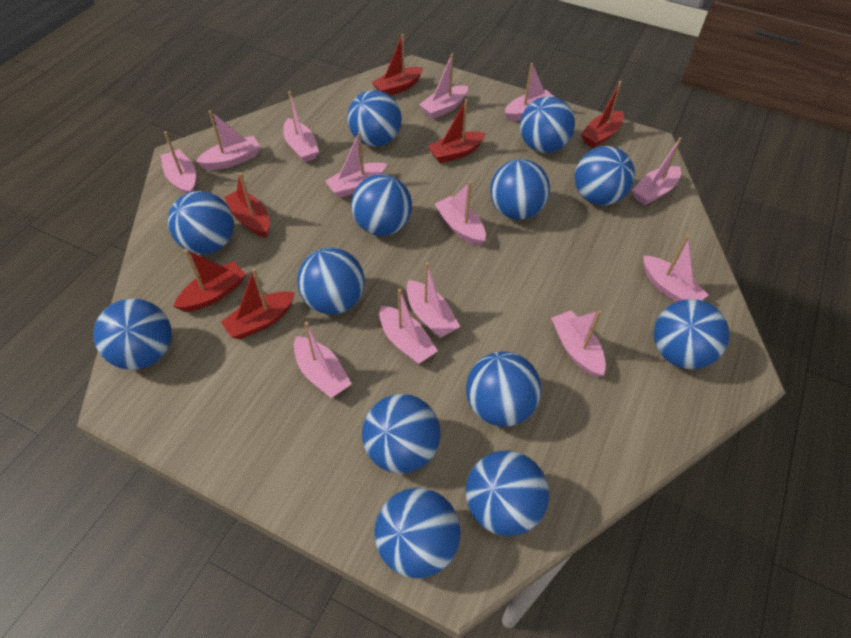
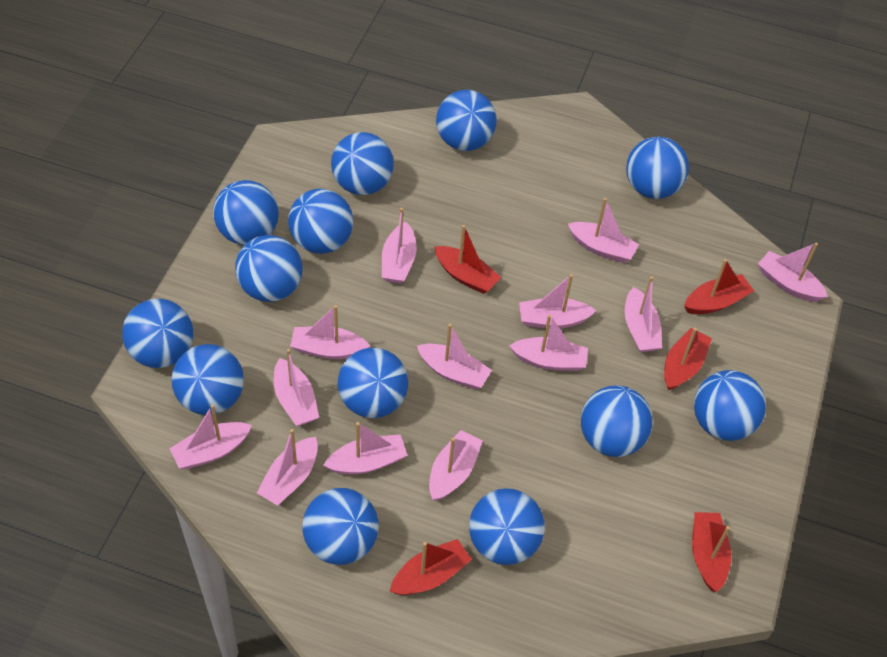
red boat: 6 -> 5

